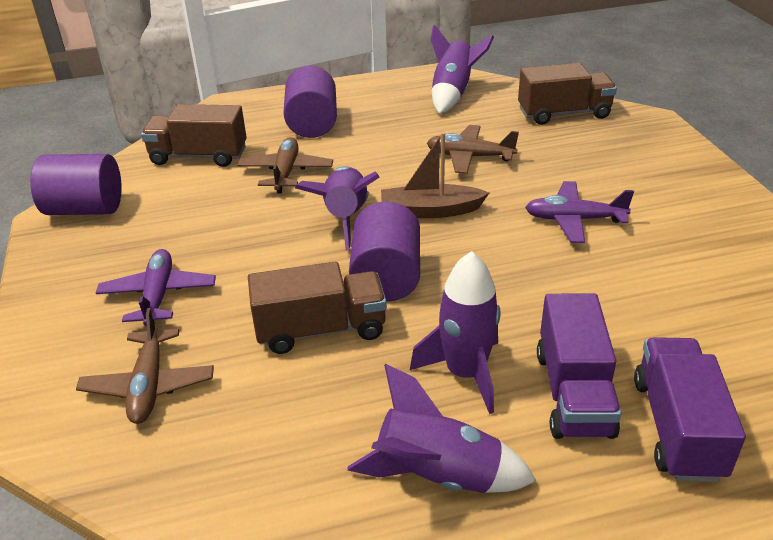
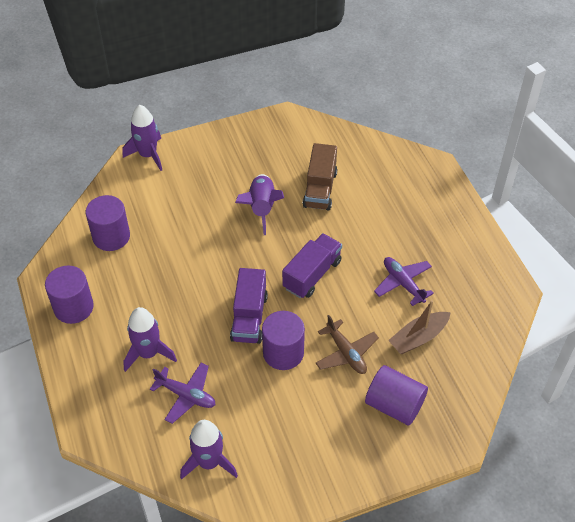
brown plane: 3 -> 1
brown truck: 3 -> 1
purple cylinder: 3 -> 4

